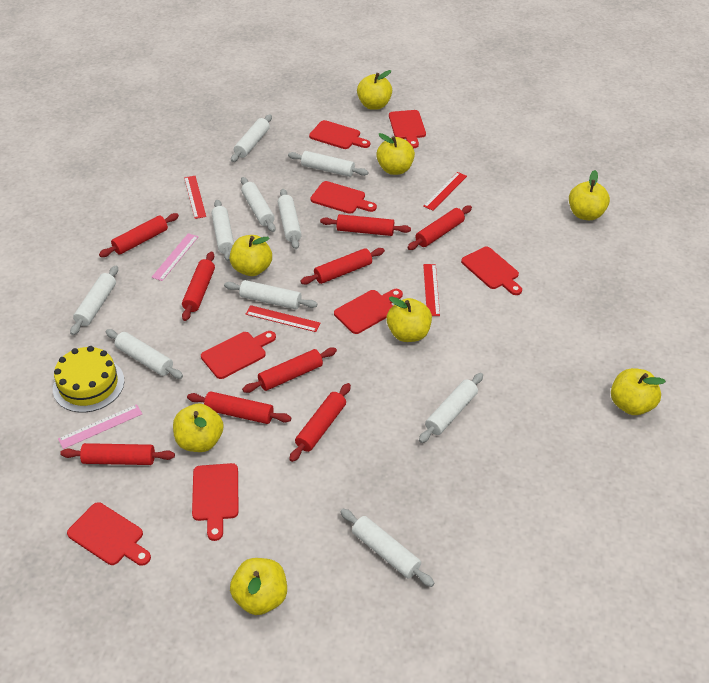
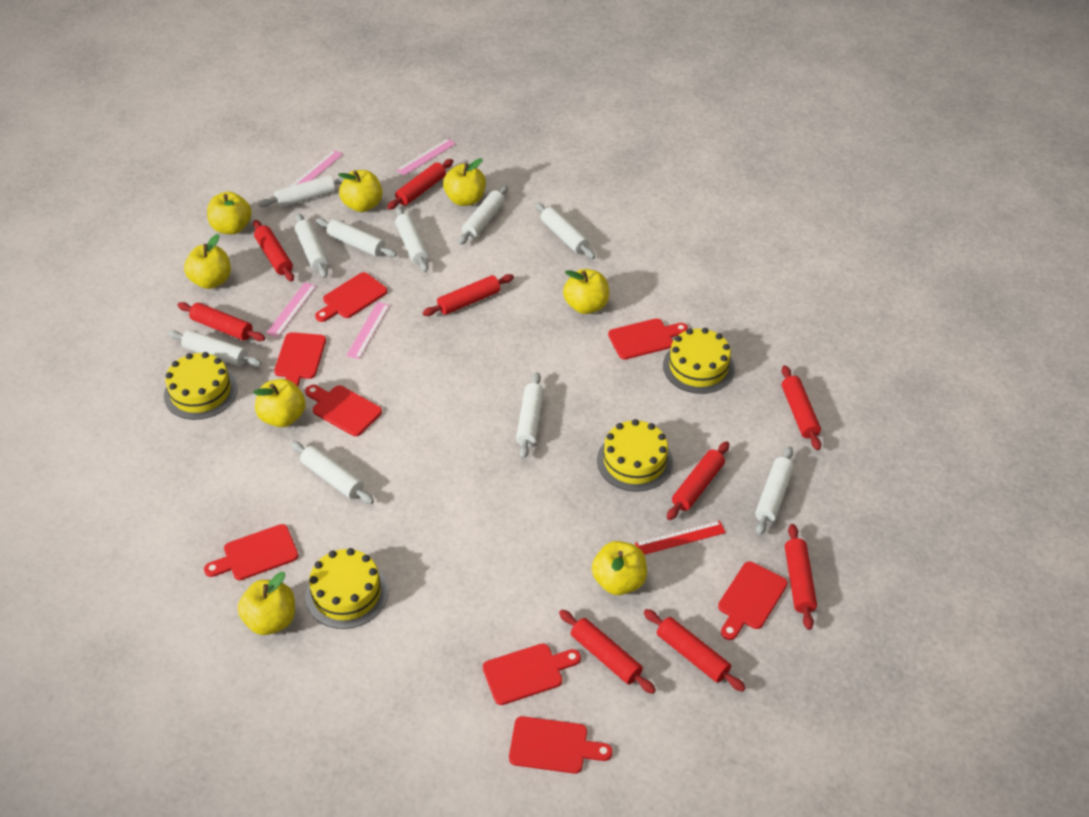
pink ruler: 2 -> 4
red ruler: 4 -> 1
yellow cake: 1 -> 4

